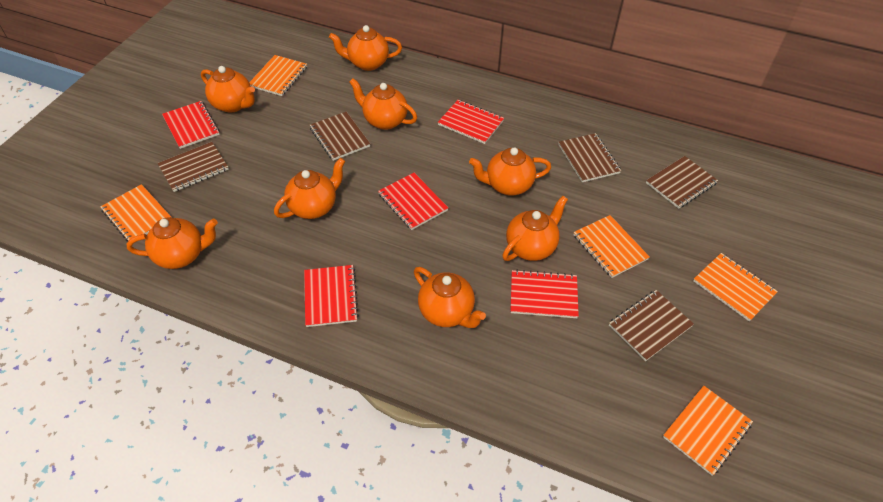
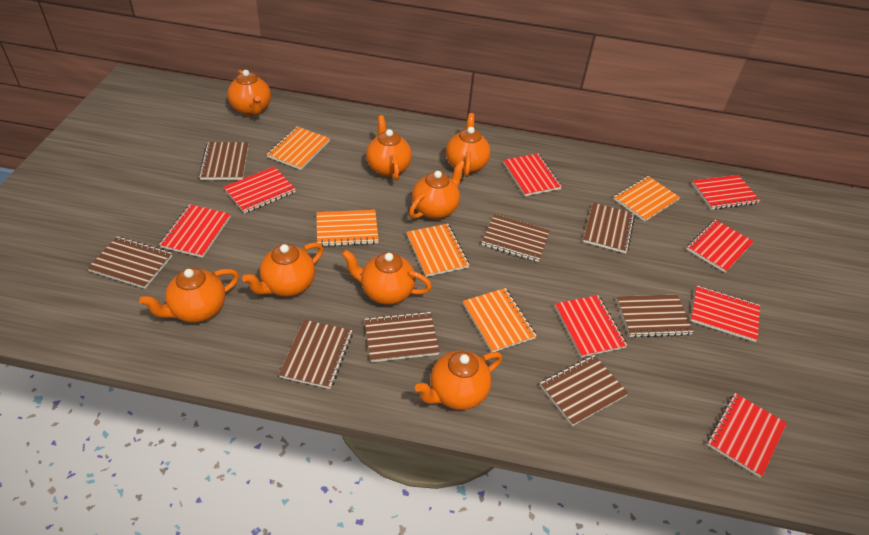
brown notebook: 5 -> 8
red notebook: 5 -> 8

